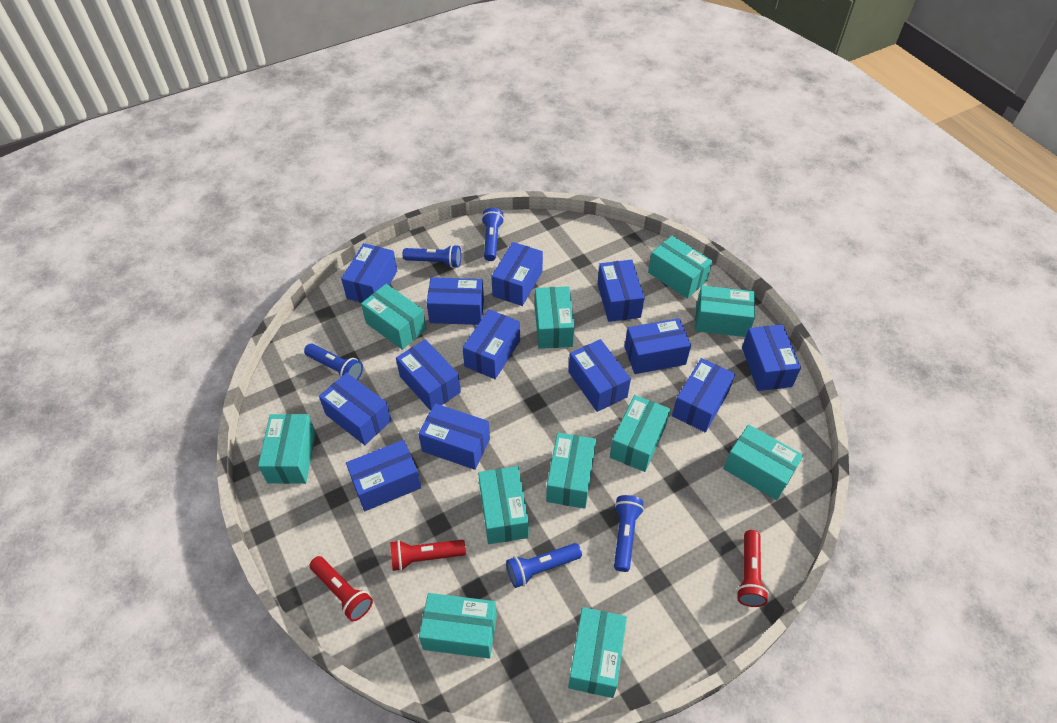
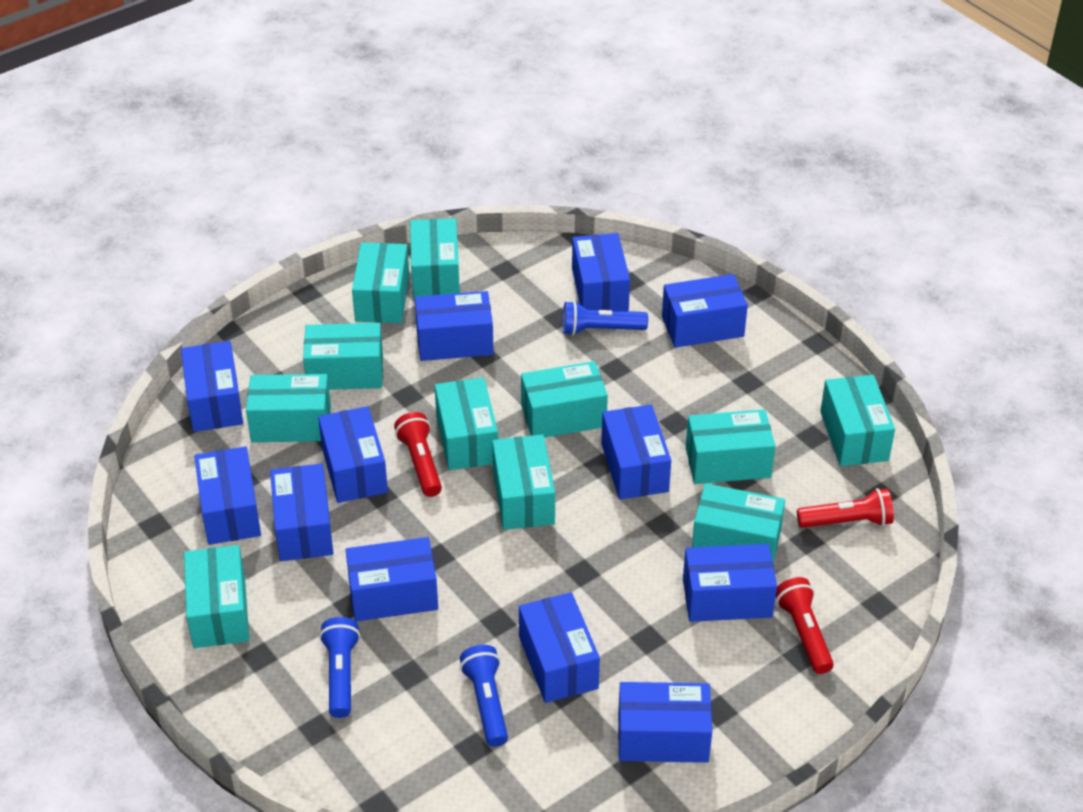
blue box: 13 -> 12
blue flashlight: 5 -> 3

